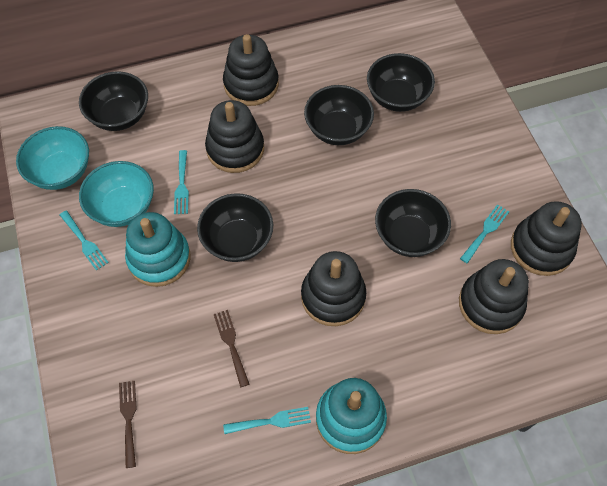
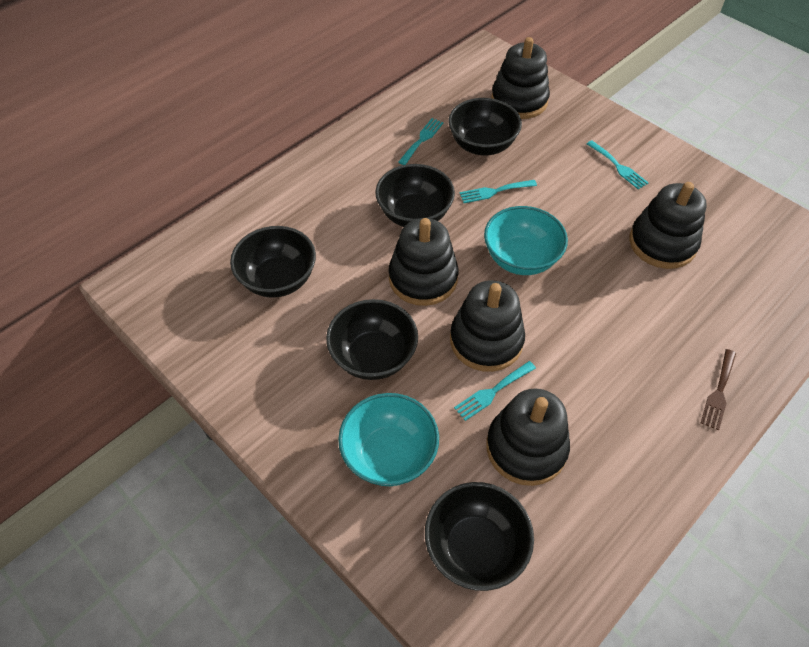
brown fork: 2 -> 1
turquoise stacking toy: 2 -> 0

